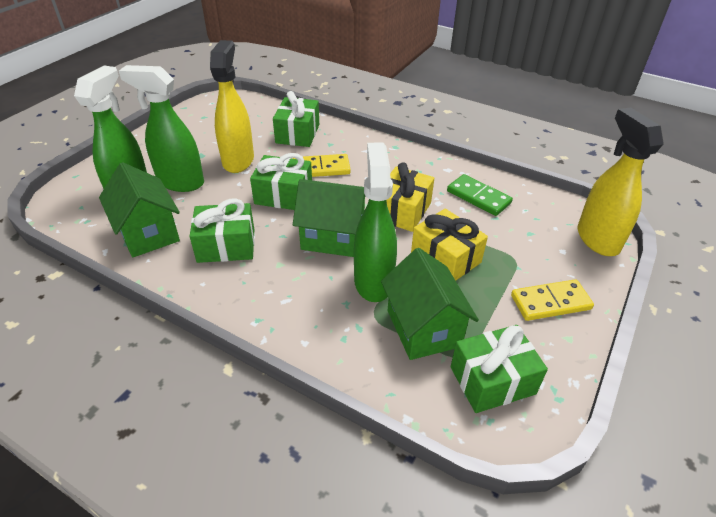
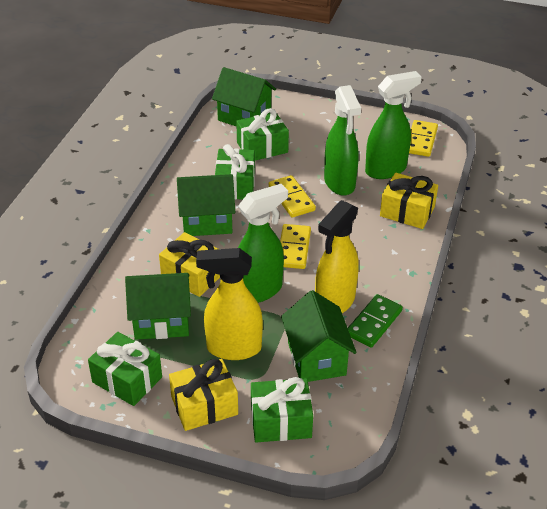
green house: 3 -> 4
yellow domino: 2 -> 3
yellow gift: 2 -> 3

